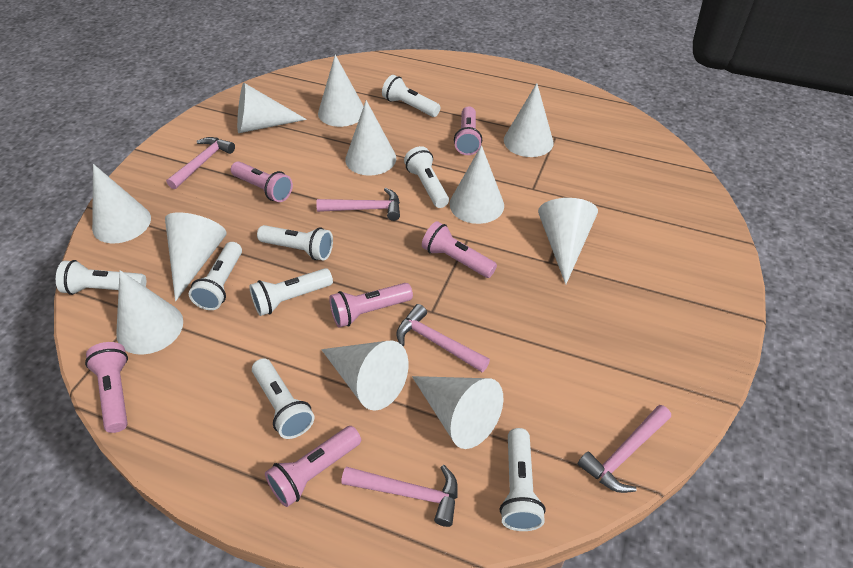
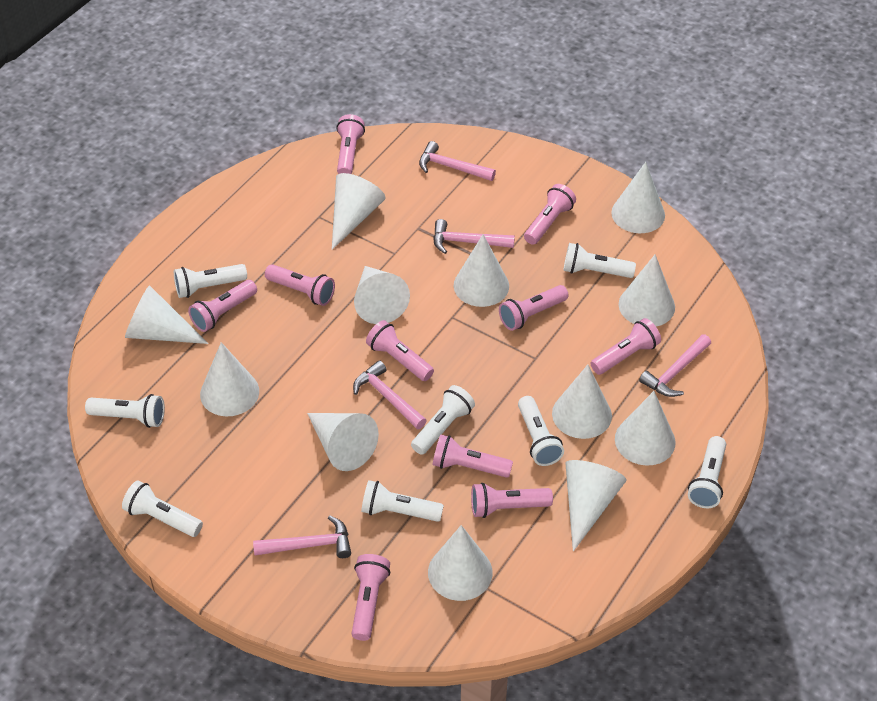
pink flashlight: 6 -> 10
white cone: 11 -> 12

